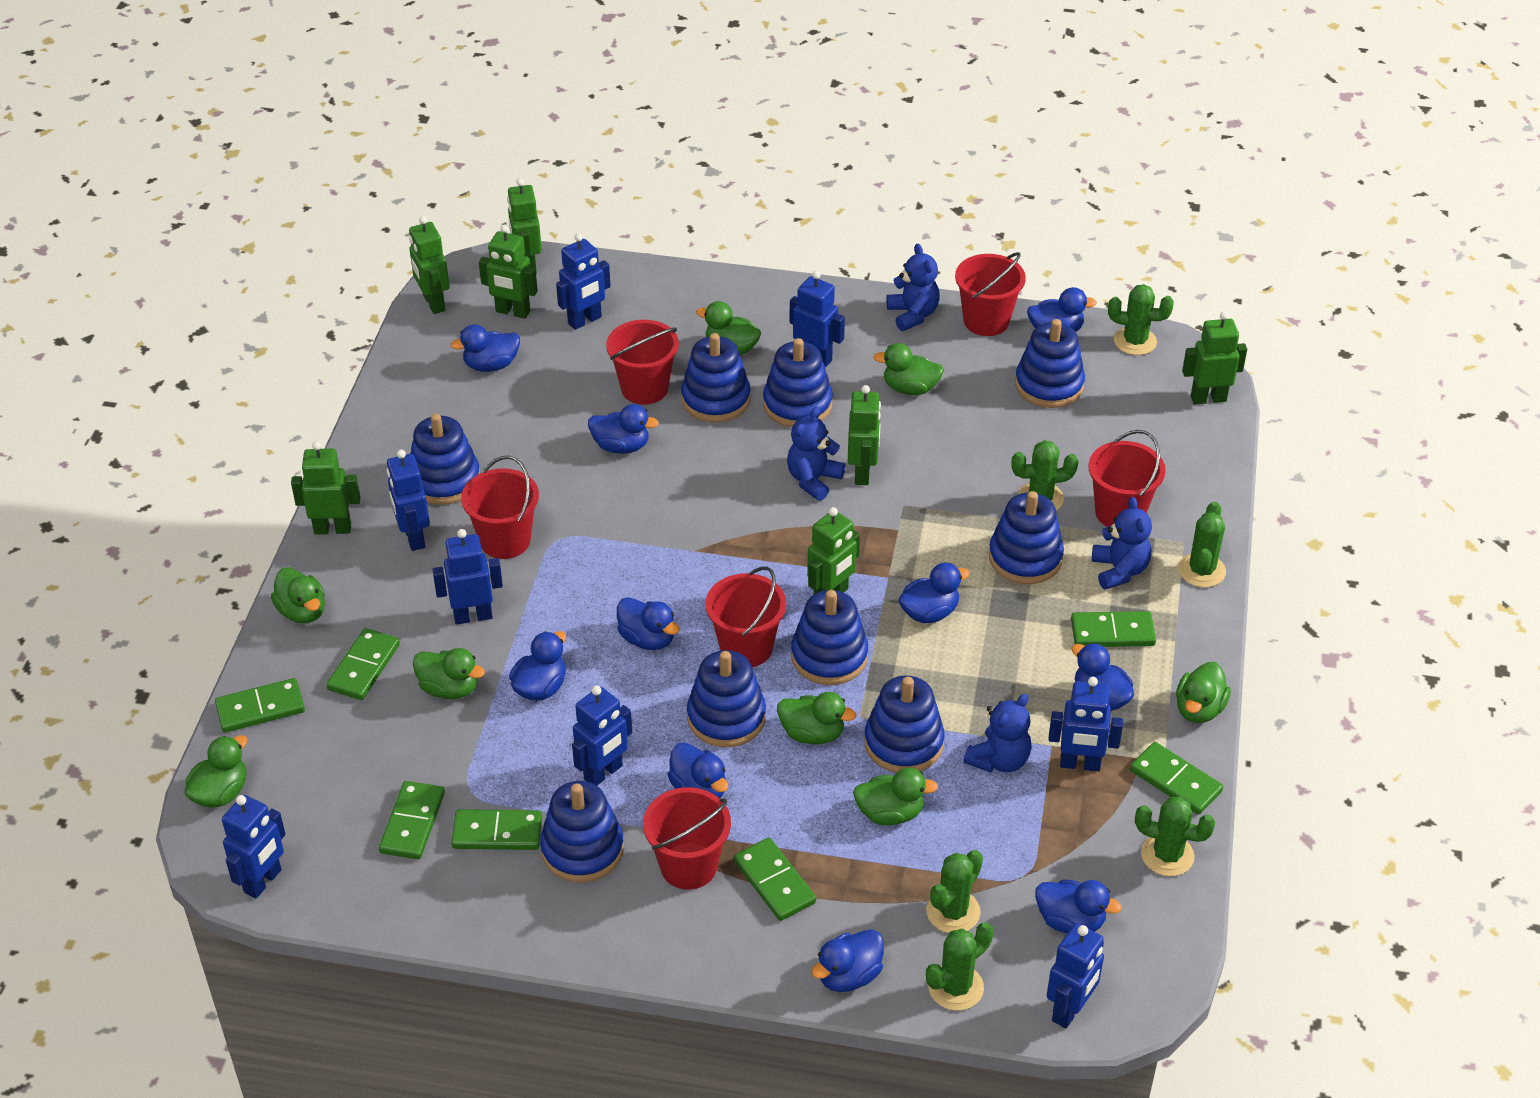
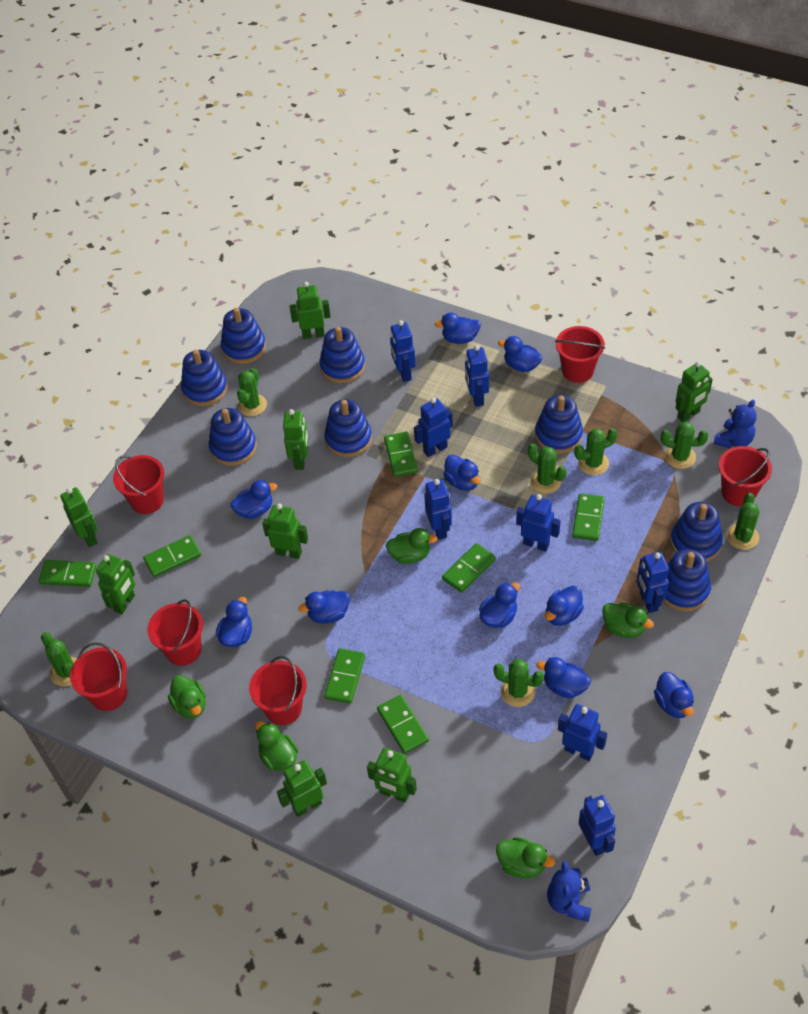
blue stacking toy: 9 -> 8
blue teddy bear: 4 -> 2
green cactus: 6 -> 7
green duck: 8 -> 5
green robot: 7 -> 8

